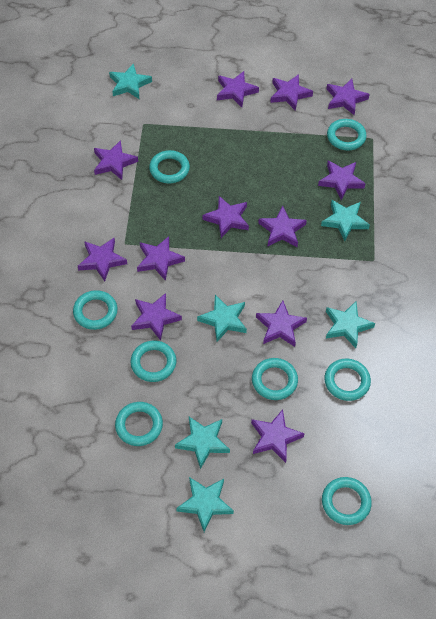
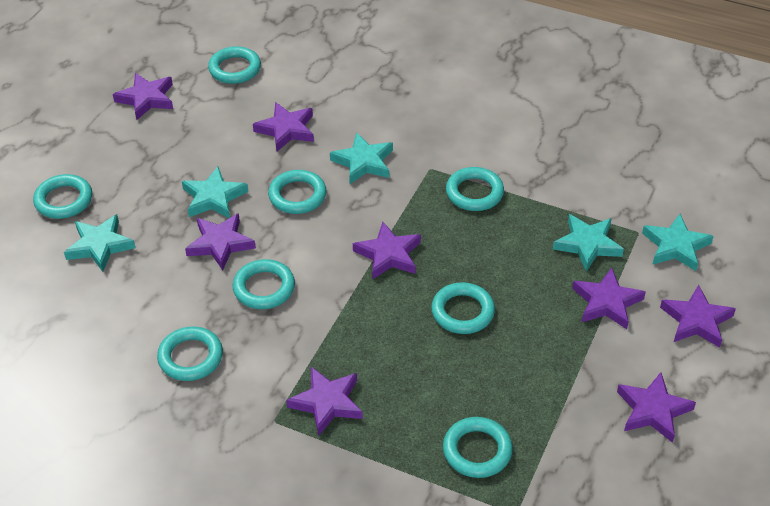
purple star: 12 -> 8
turquoise star: 6 -> 5

